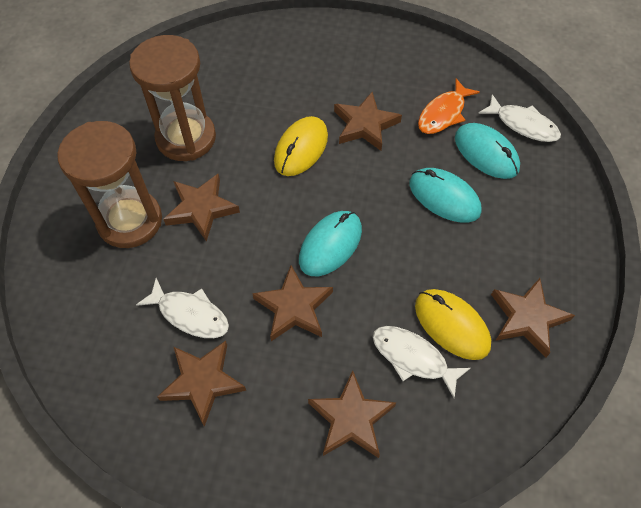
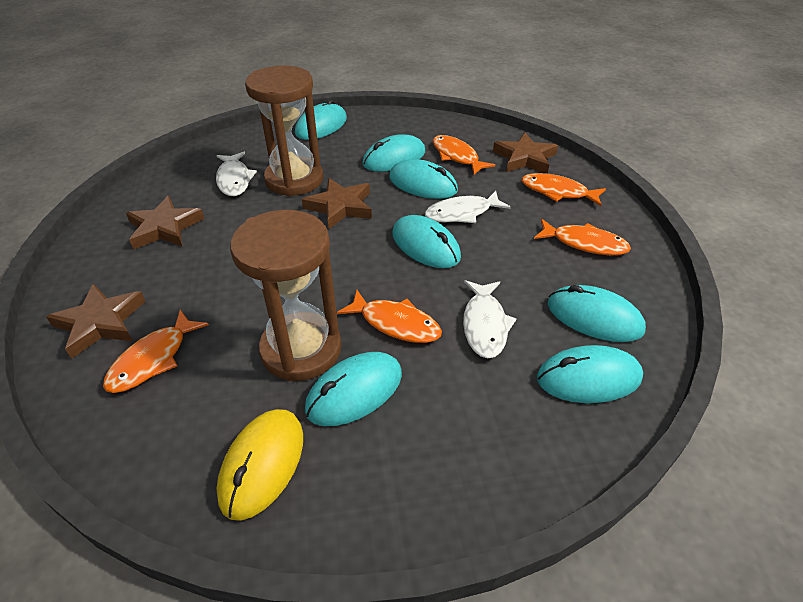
brown star: 6 -> 4
orange fish: 1 -> 5
turquoise mouse: 3 -> 7
yellow mouse: 2 -> 1

